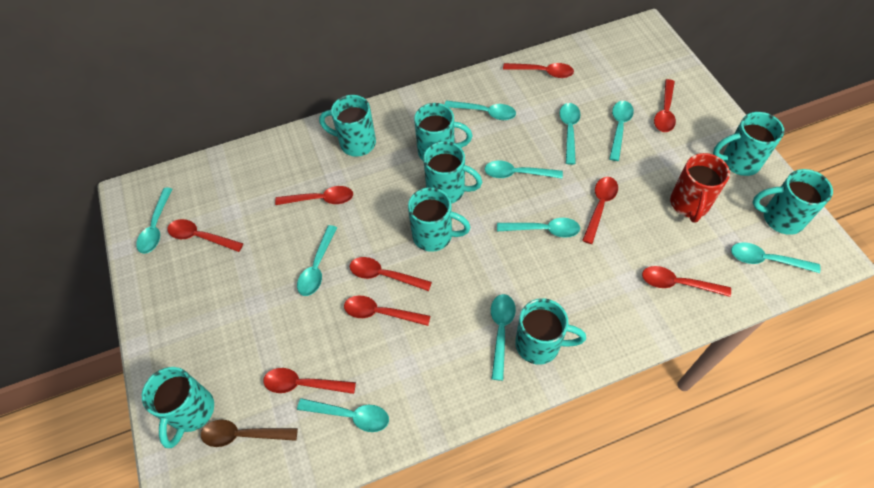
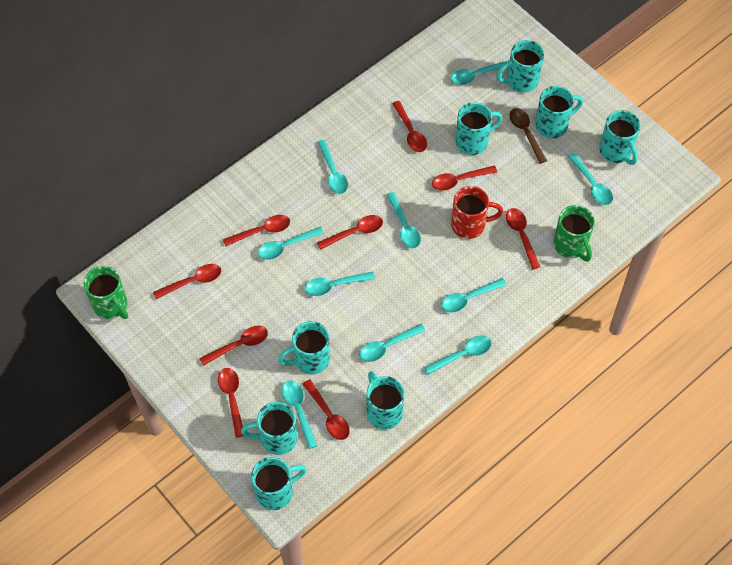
green mug: 0 -> 2

